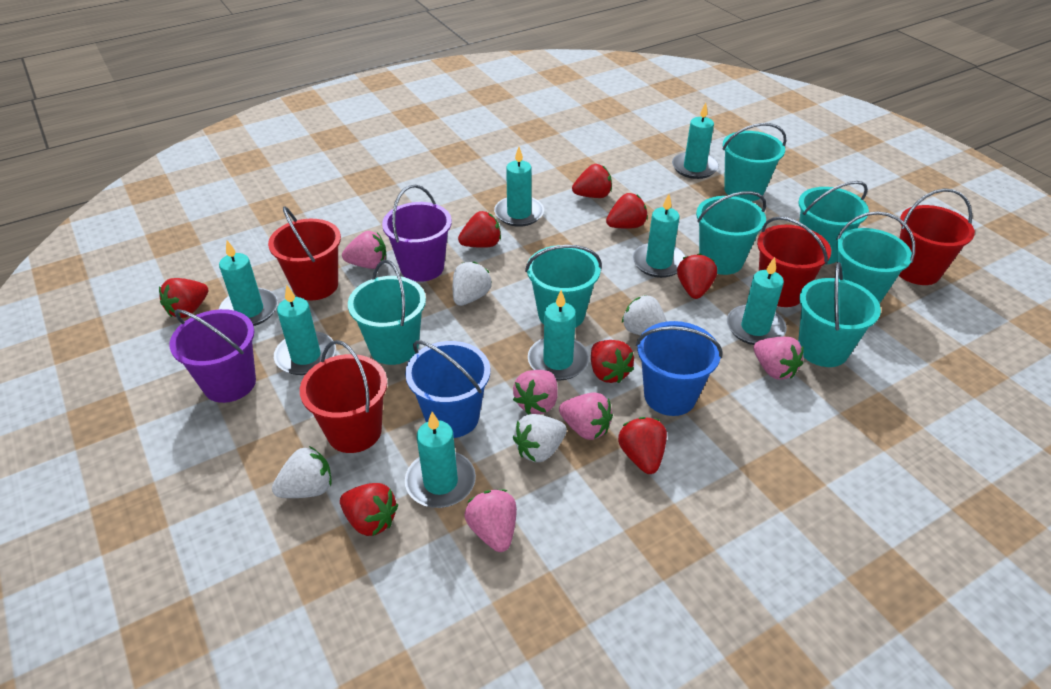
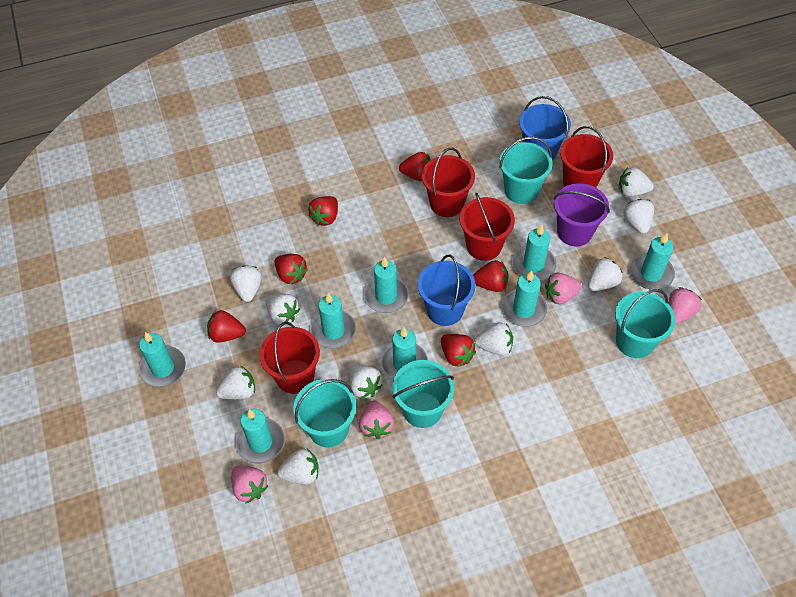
pink strawberry: 5 -> 4
purple bucket: 2 -> 1
red strawberry: 8 -> 6
turquoise bucket: 7 -> 4
white strawberry: 4 -> 9

